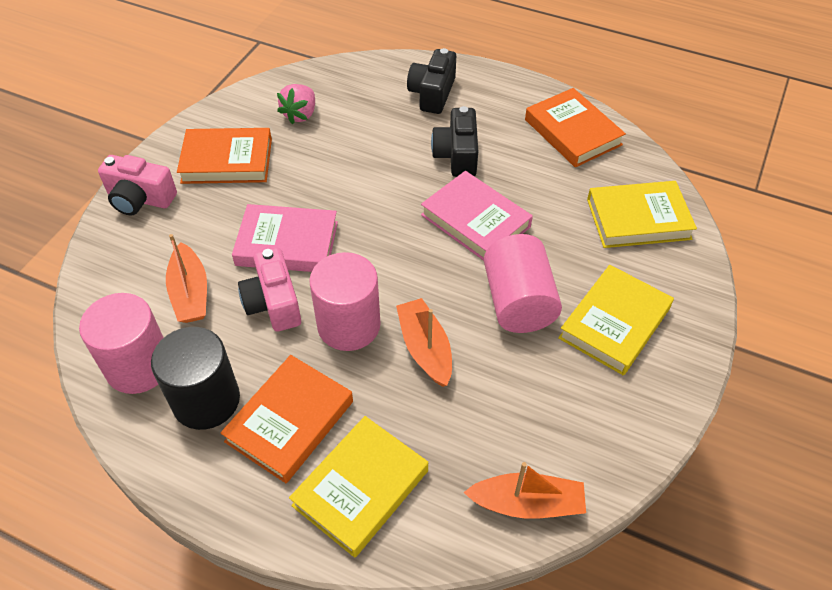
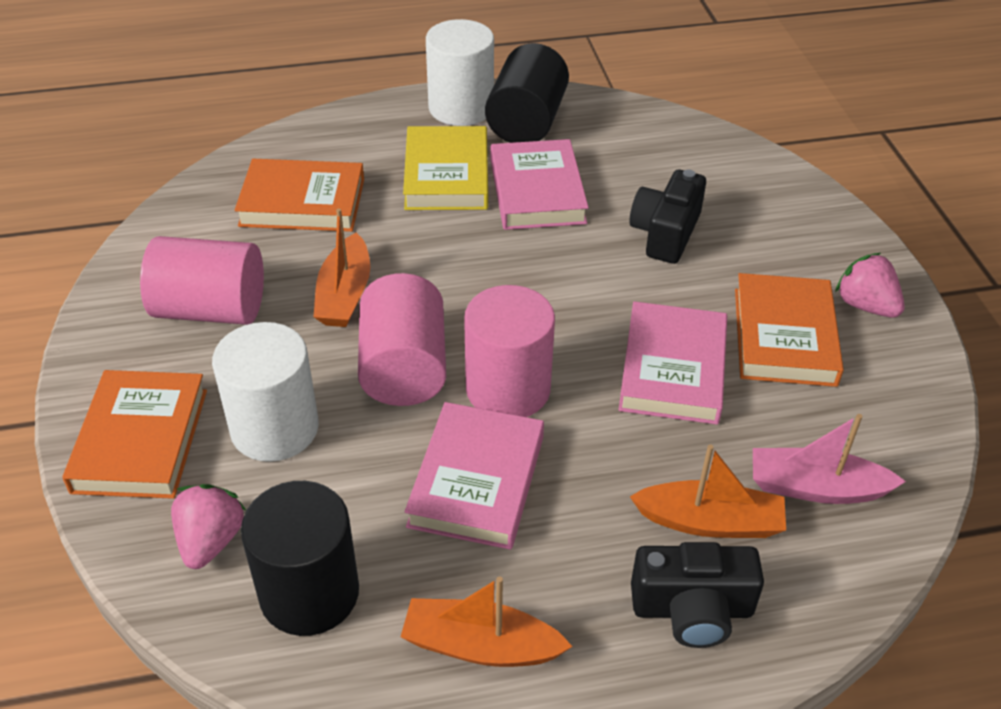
black cylinder: 1 -> 2
pink boat: 0 -> 1
pink book: 2 -> 3
pink camera: 2 -> 0
pink strawberry: 1 -> 2
white cylinder: 0 -> 2
yellow book: 3 -> 1

